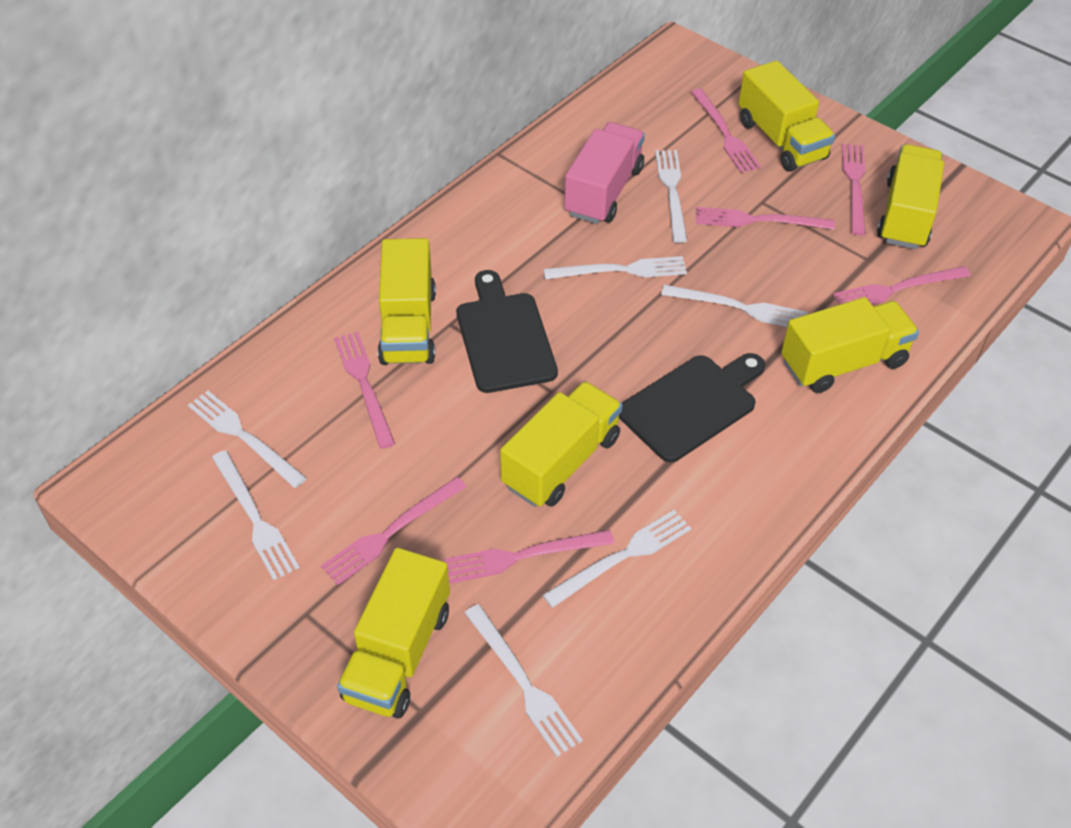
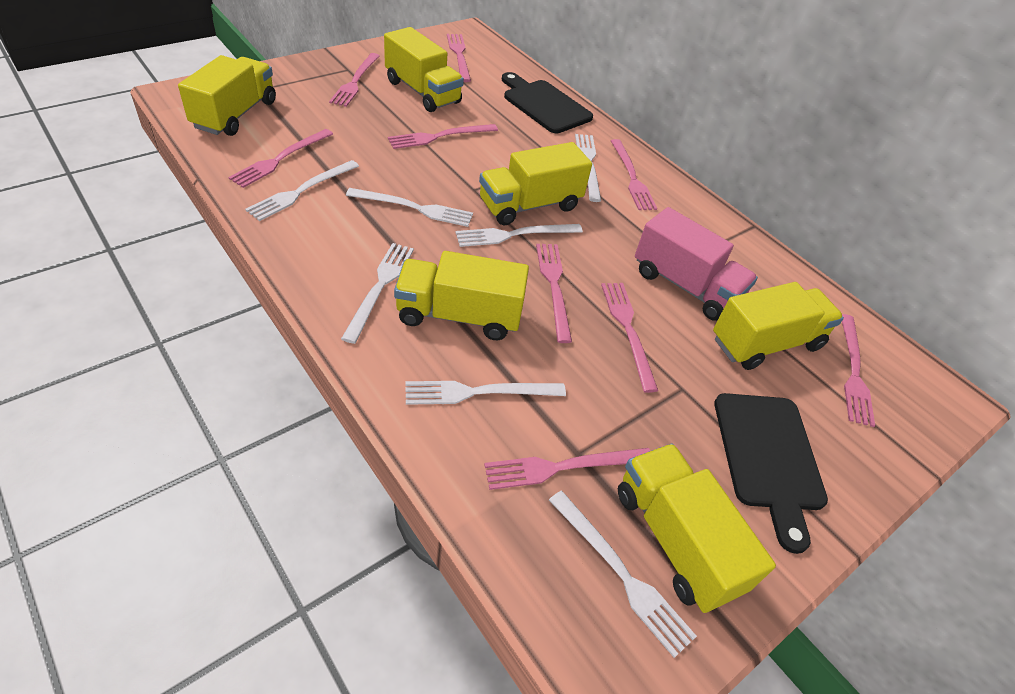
pink fork: 7 -> 9

